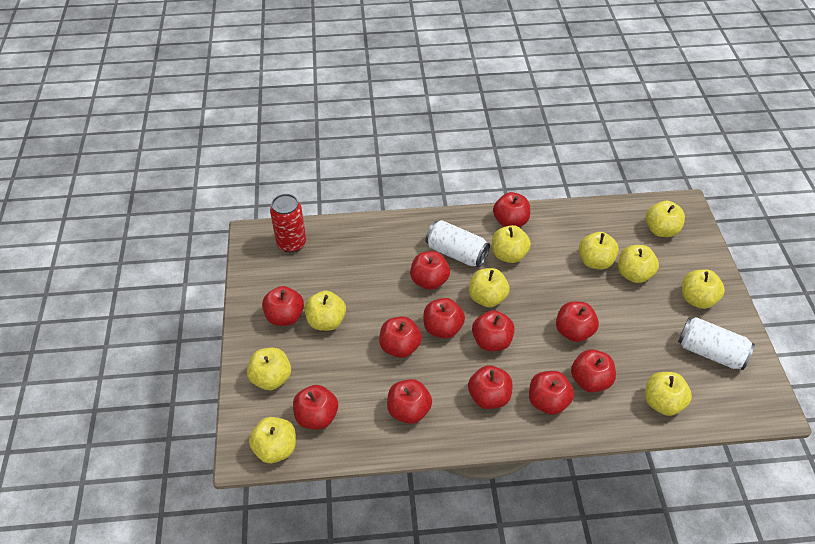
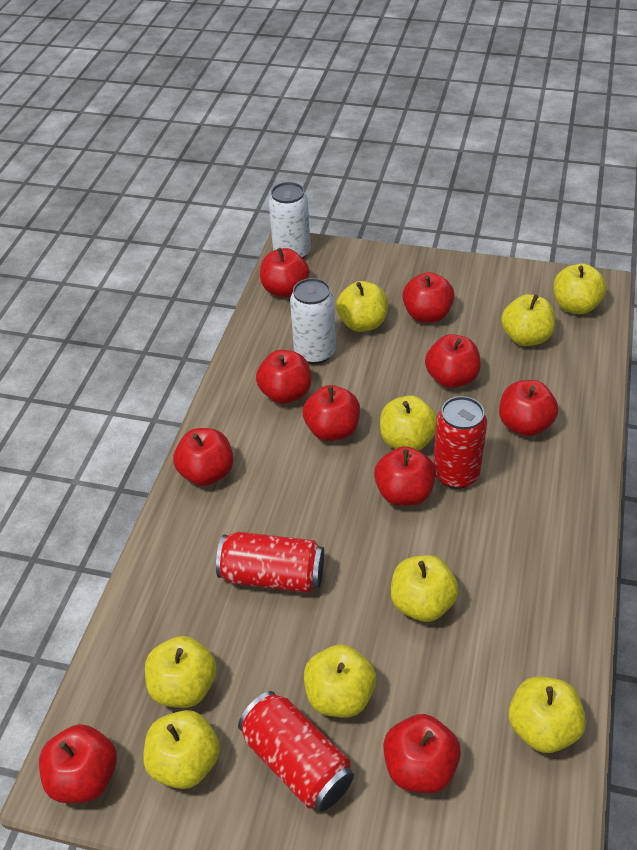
red apple: 12 -> 10
red can: 1 -> 3
yellow apple: 10 -> 9

